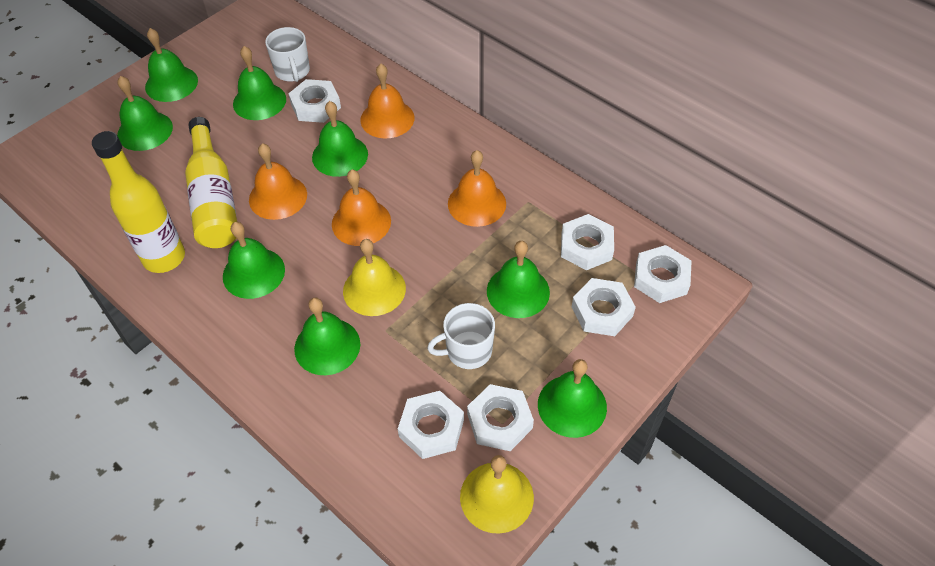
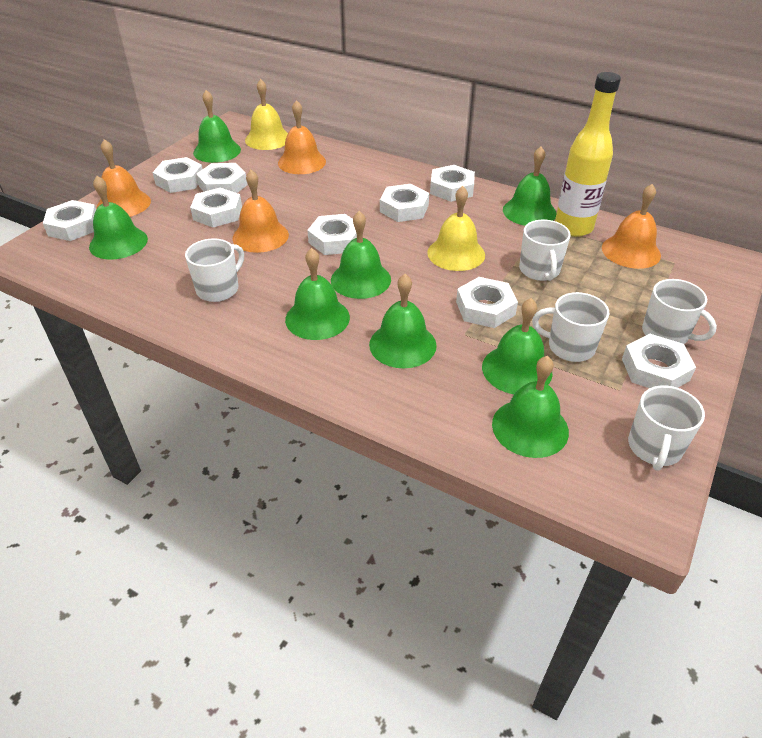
white mug: 2 -> 5
white nut: 6 -> 9
yellow bottle: 2 -> 1

